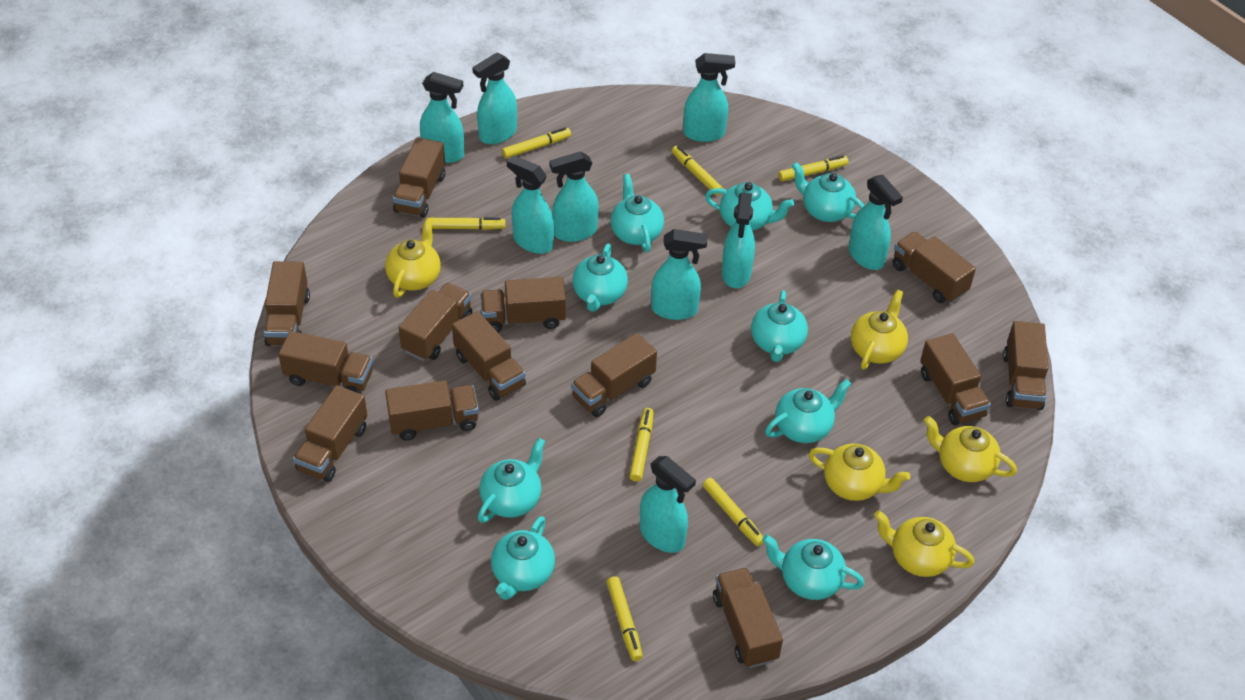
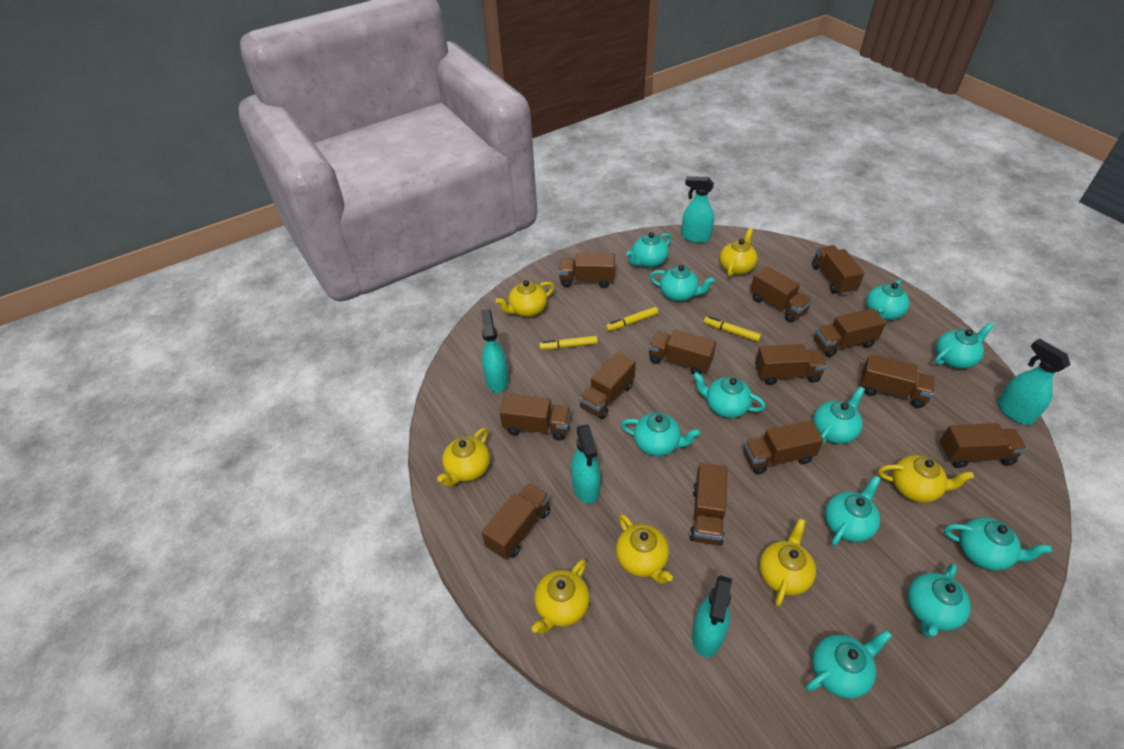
turquoise spray bottle: 9 -> 5
turquoise teapot: 9 -> 11
yellow marker: 7 -> 3
yellow teapot: 5 -> 7

